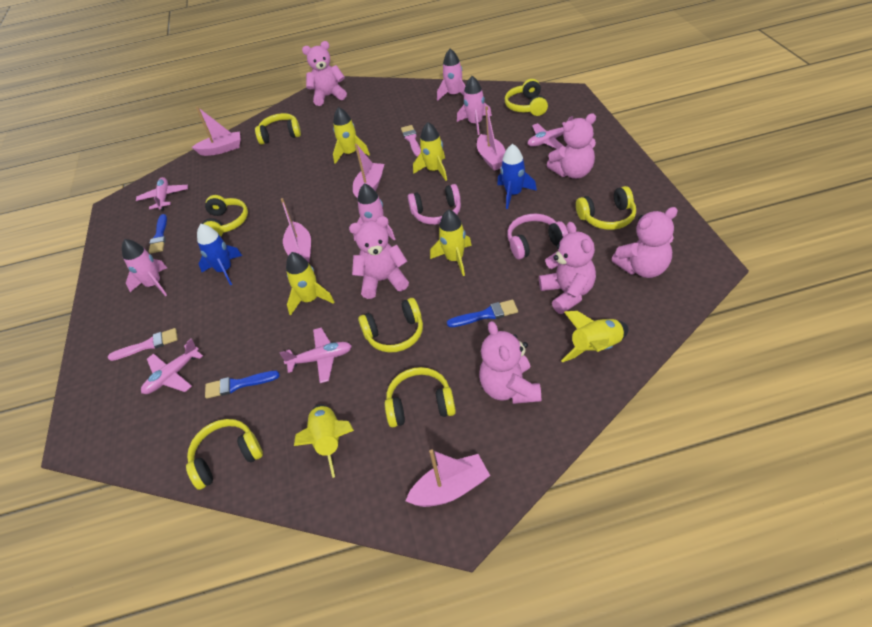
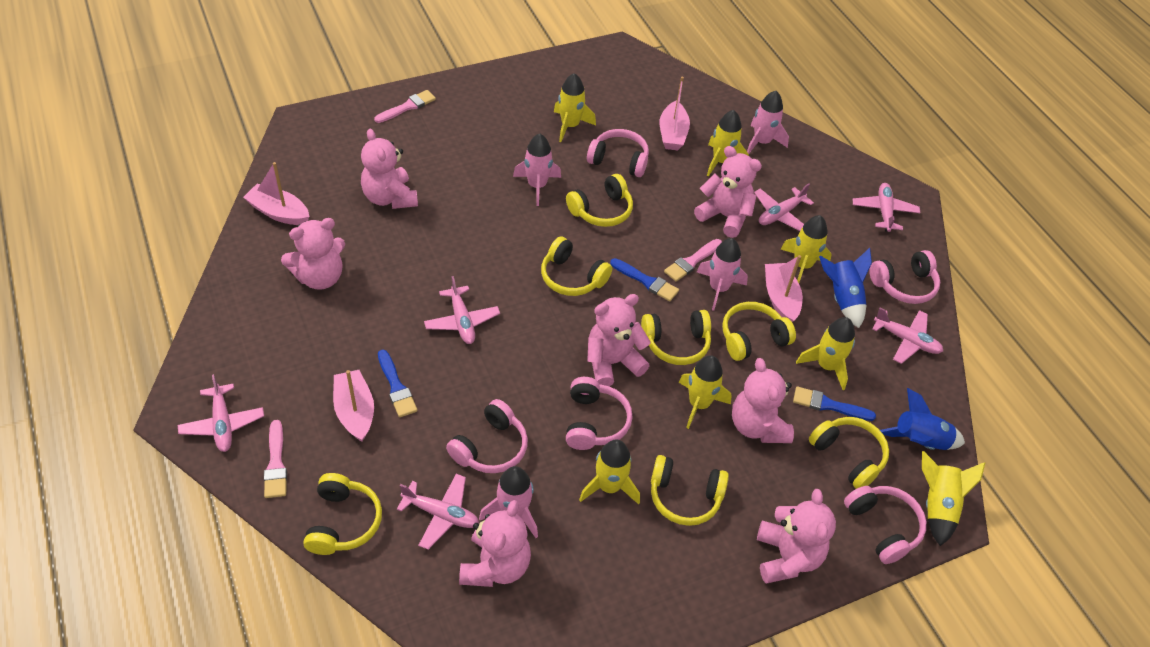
pink boat: 5 -> 4
pink brush: 2 -> 3
pink headphones: 2 -> 5
pink plane: 4 -> 6
pink teddy bear: 6 -> 7
yellow rocket: 6 -> 7

